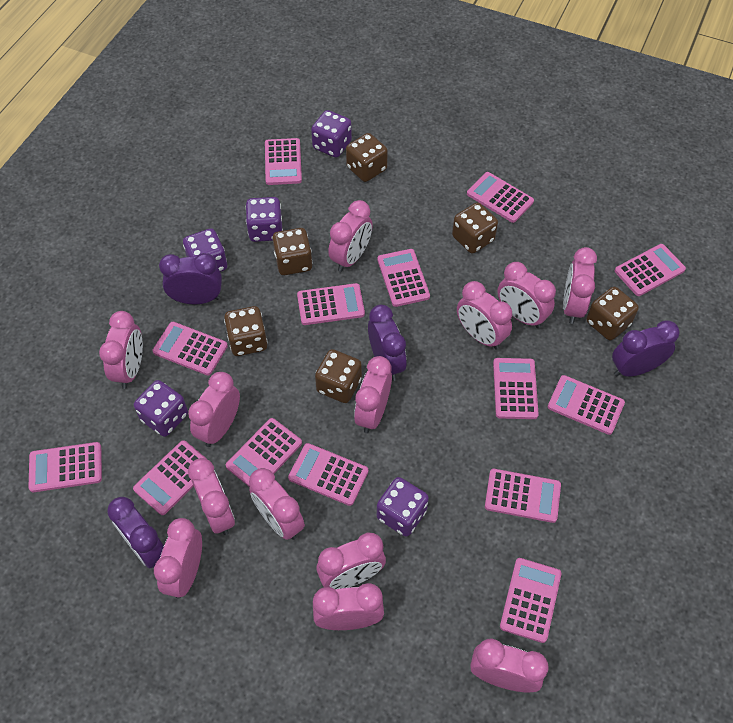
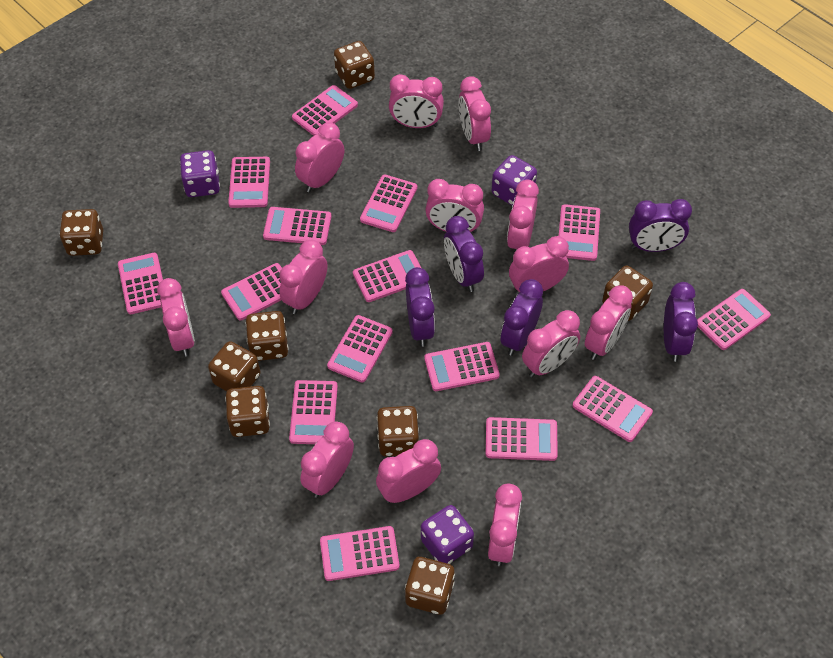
brown dice: 6 -> 8
pink calculator: 14 -> 15
purple clock: 4 -> 5
purple dice: 5 -> 3

